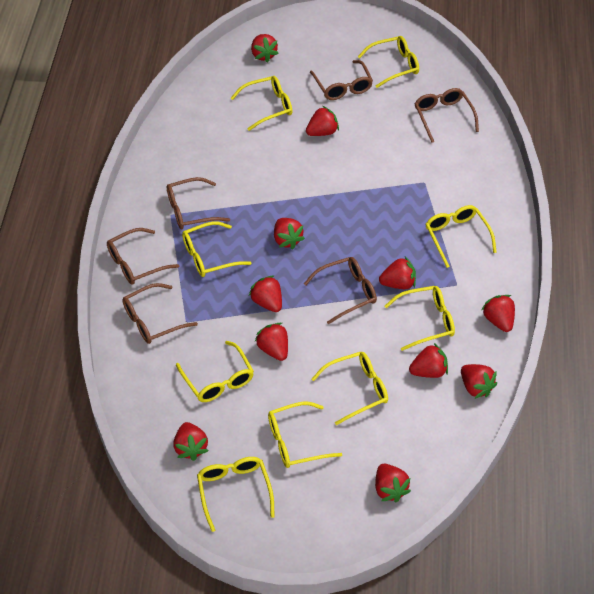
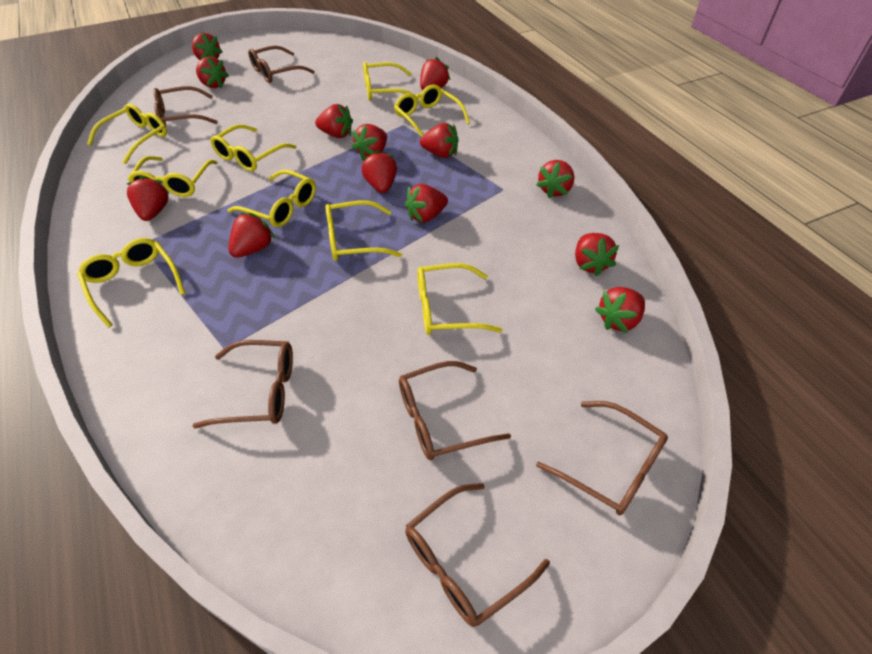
red strawberry: 11 -> 13

